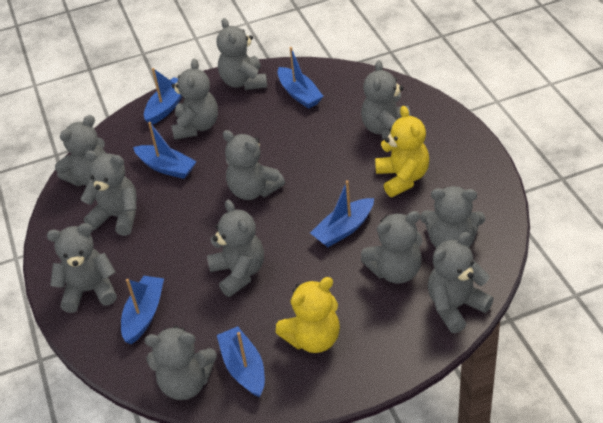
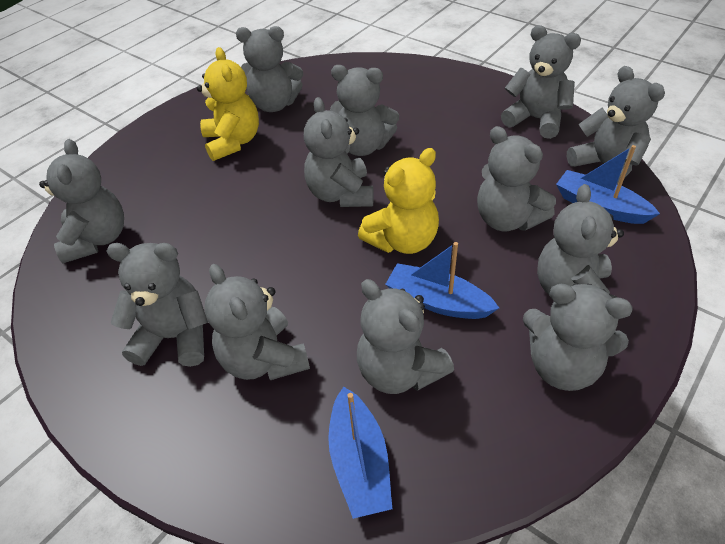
blue boat: 6 -> 3

